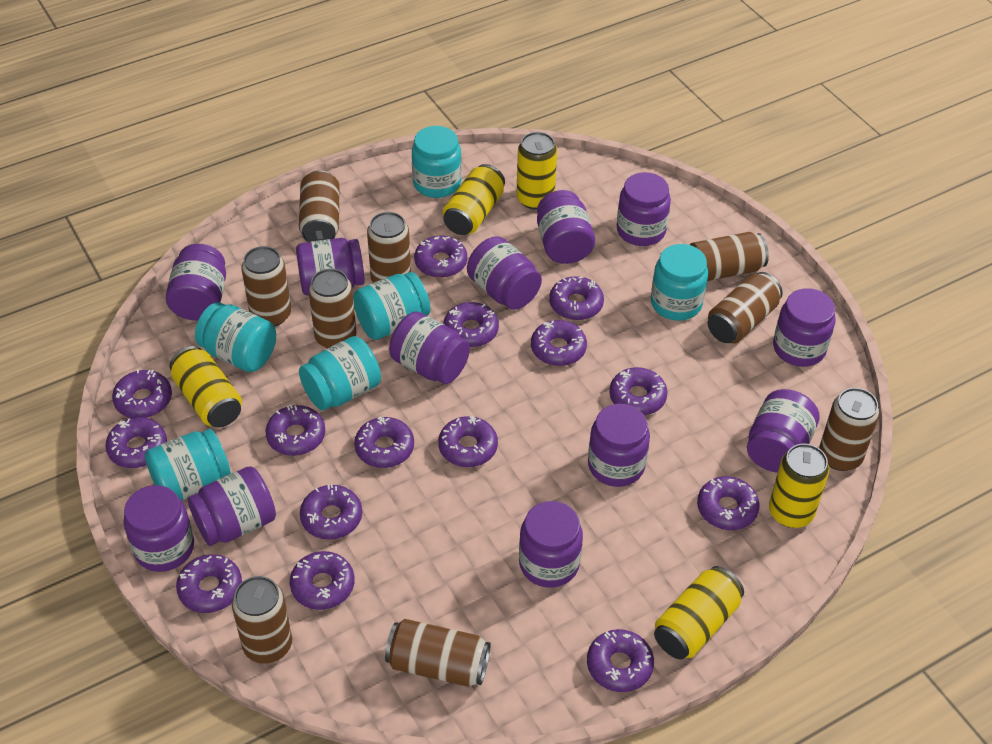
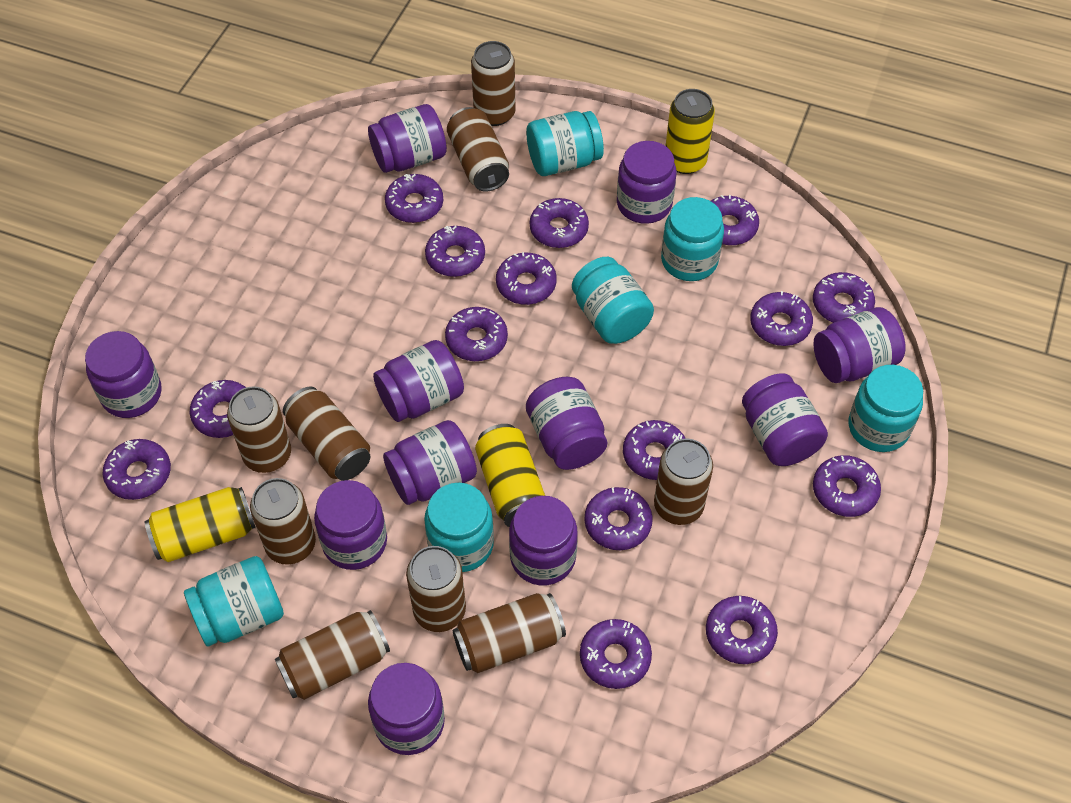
purple jar: 12 -> 11
yellow can: 5 -> 3

